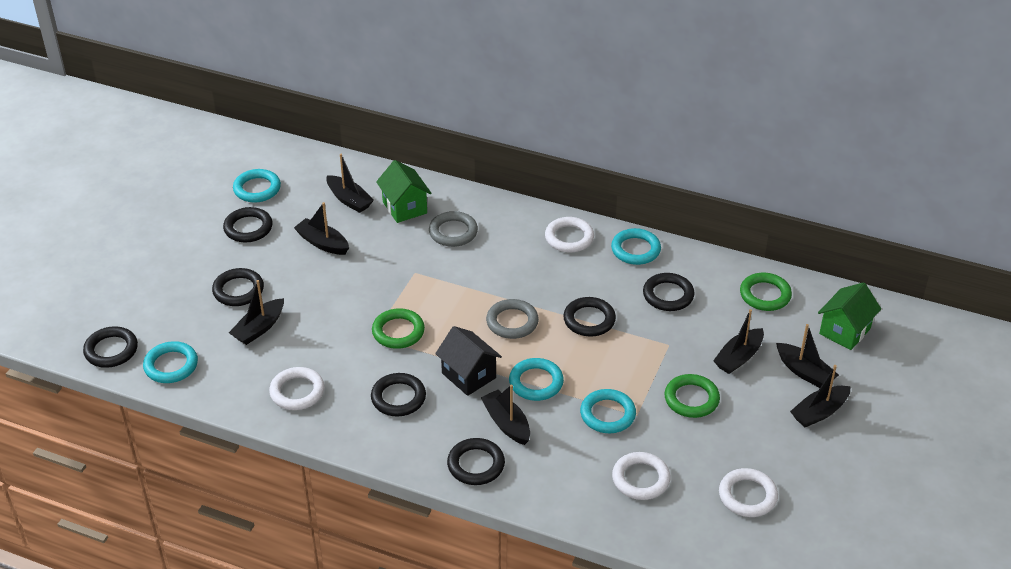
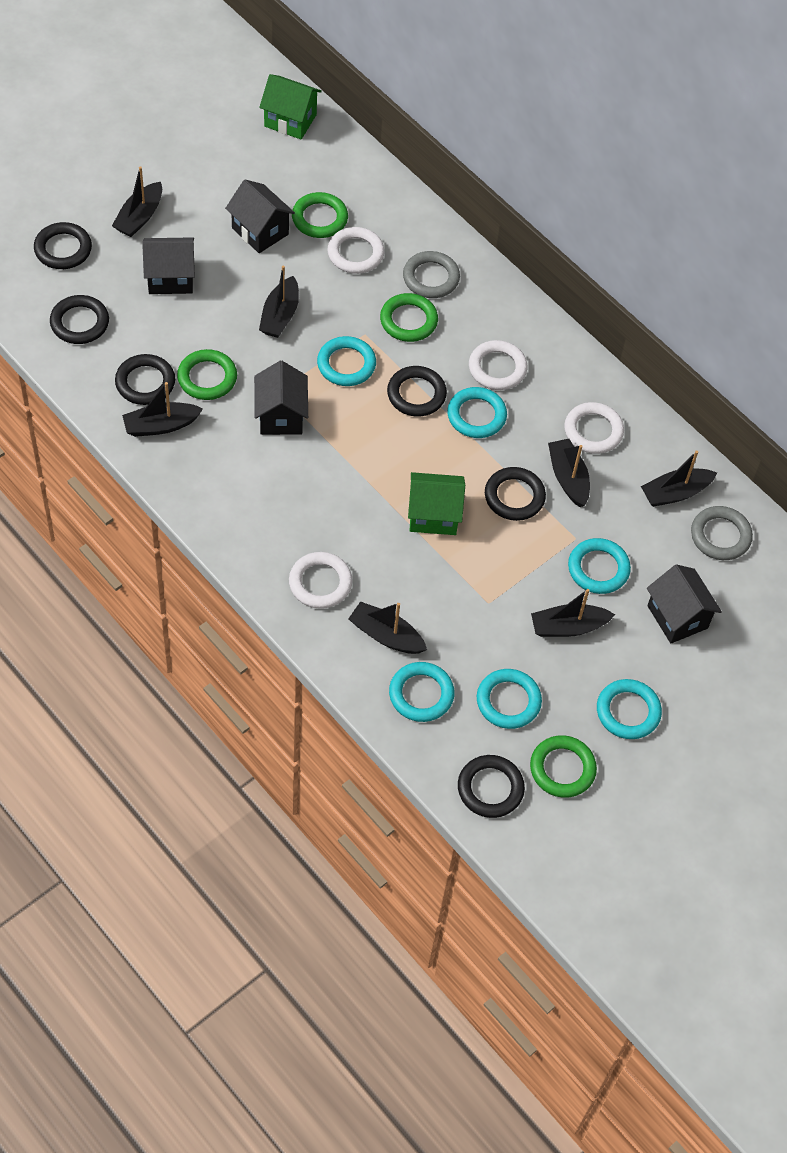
black house: 1 -> 4
black ring: 7 -> 6
green ring: 3 -> 4
turquoise ring: 5 -> 6

